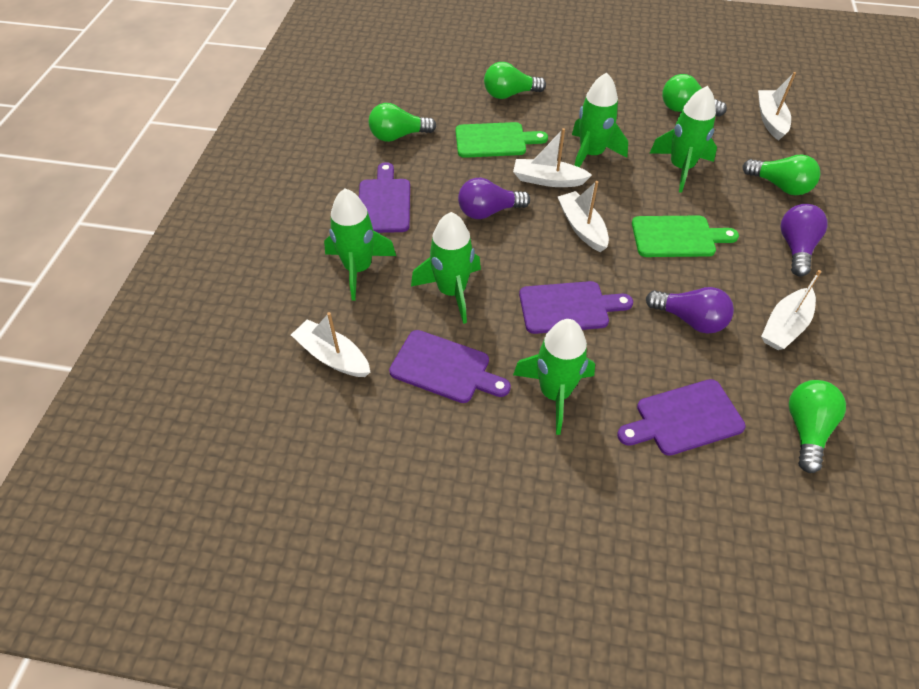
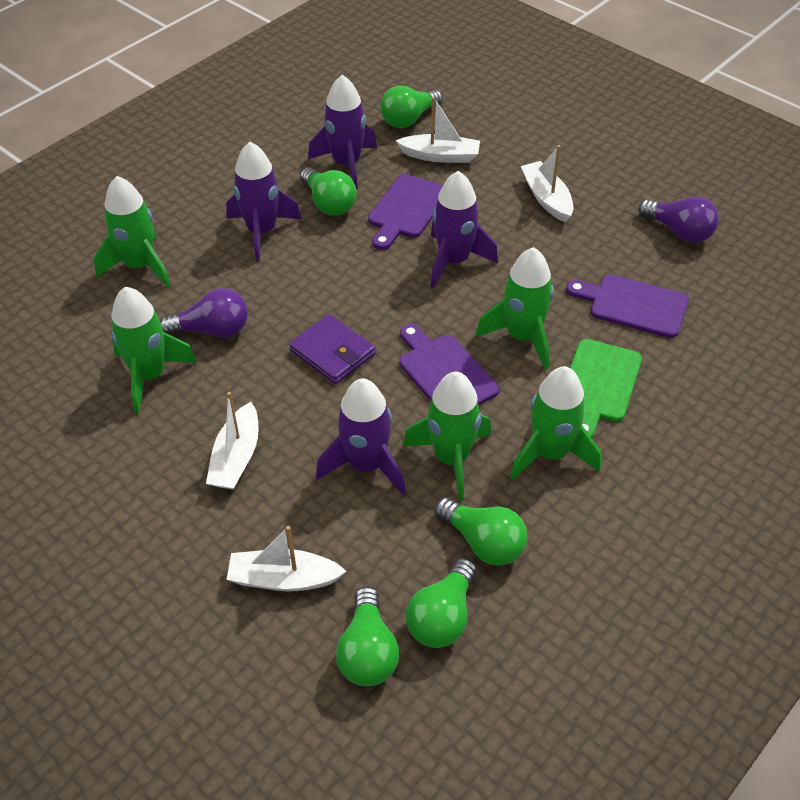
green cutting board: 2 -> 1
purple cutting board: 4 -> 3
purple light bulb: 3 -> 2
purple rocket: 0 -> 4
purple wallet: 0 -> 1
white boat: 5 -> 4

